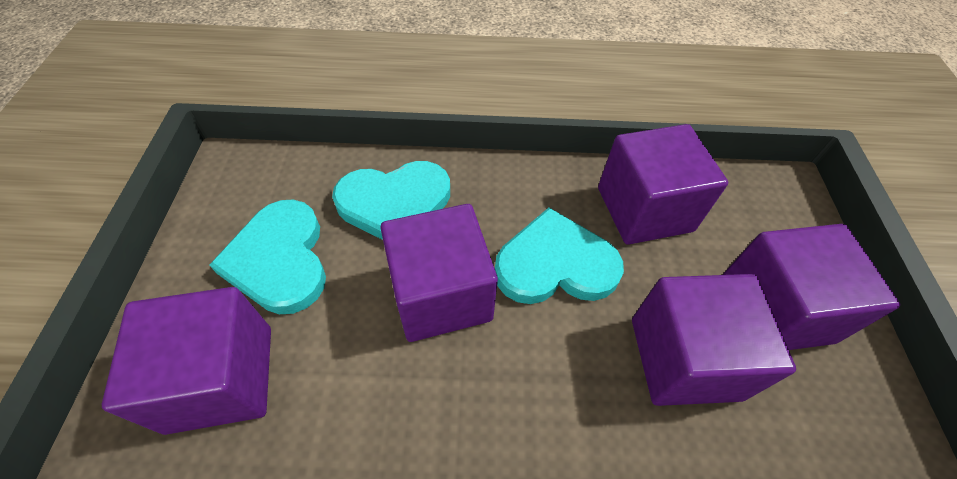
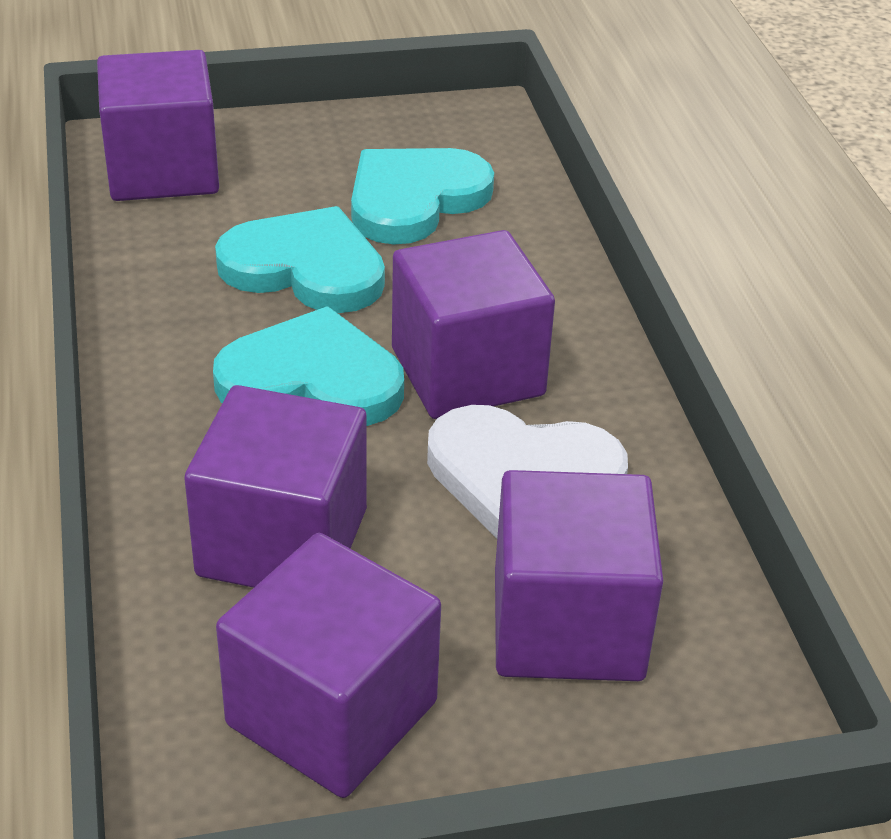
white heart: 0 -> 1

